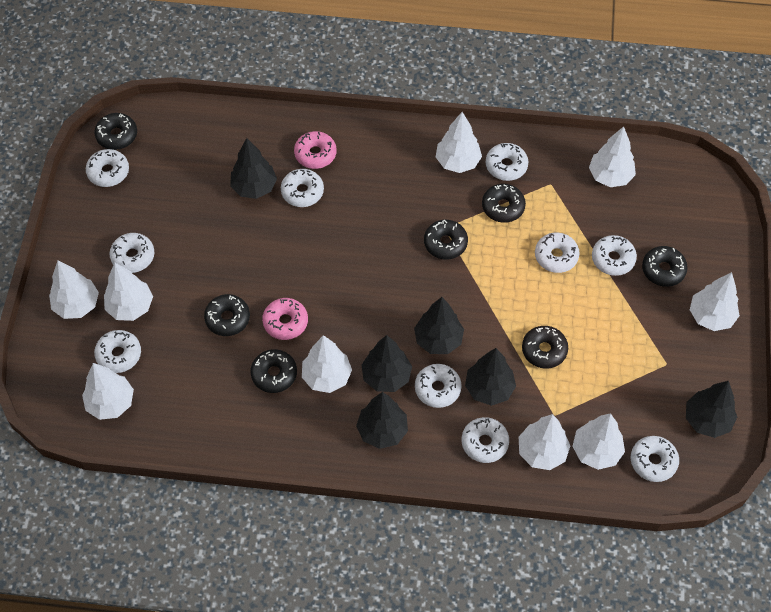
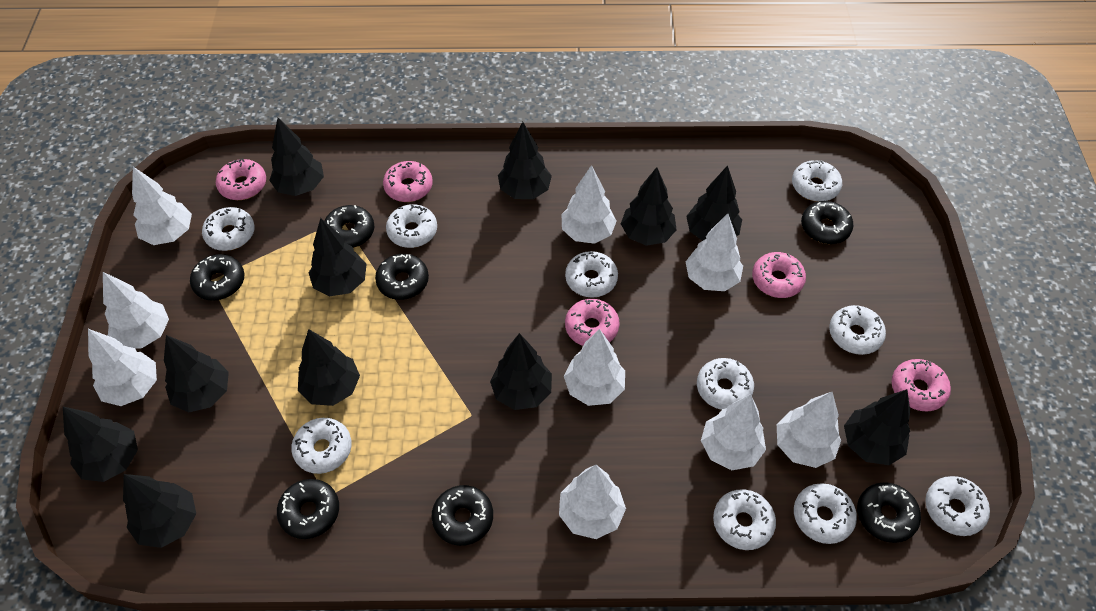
black tree: 6 -> 11
pink donut: 2 -> 5

